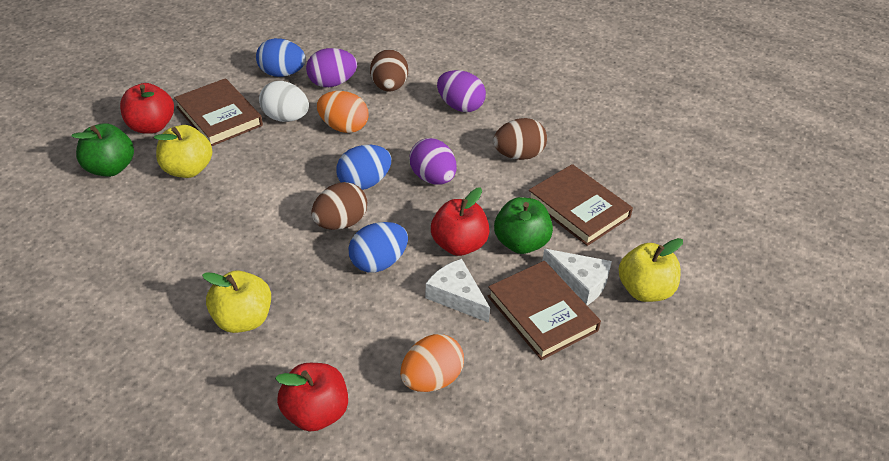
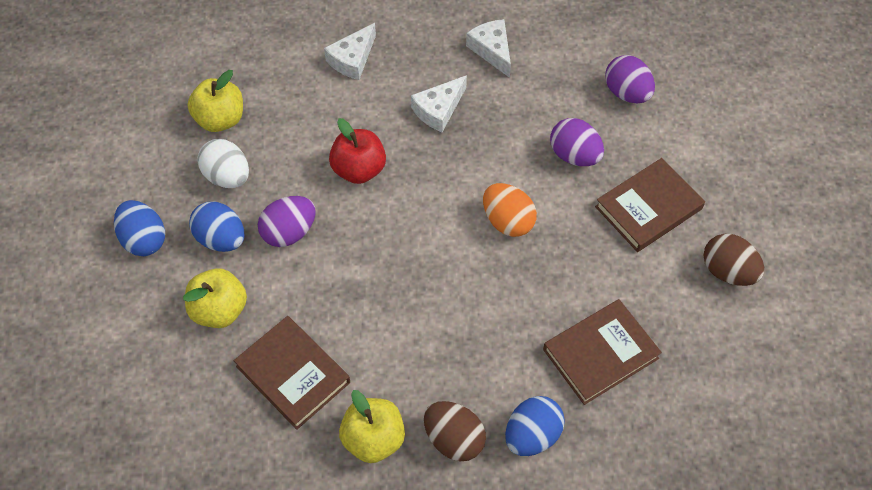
brown egg: 3 -> 2
green apple: 2 -> 0
orange egg: 2 -> 1
red apple: 3 -> 1
white cheese: 2 -> 3

